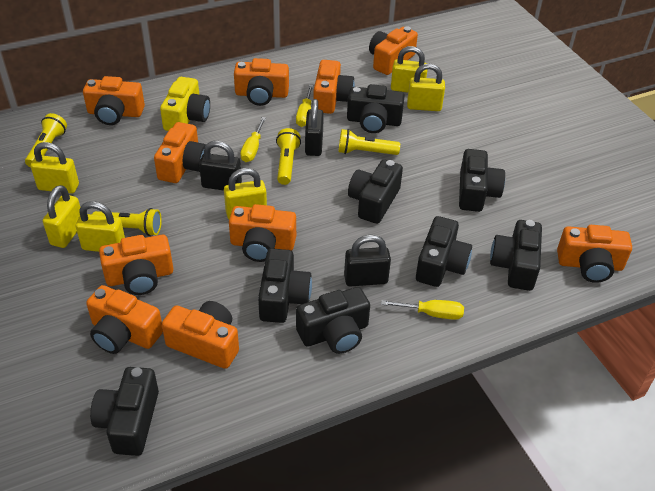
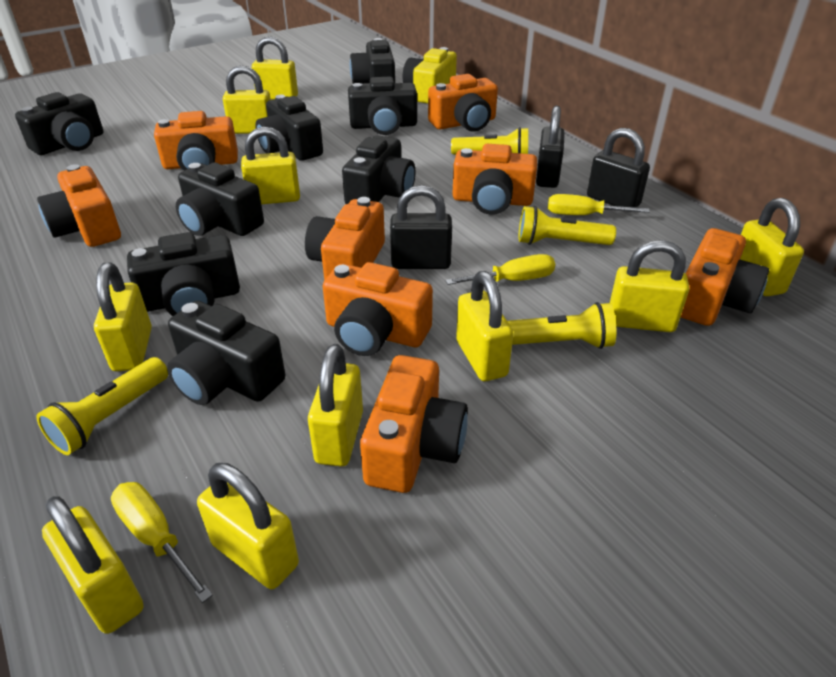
orange camera: 10 -> 8
yellow padlock: 6 -> 10

